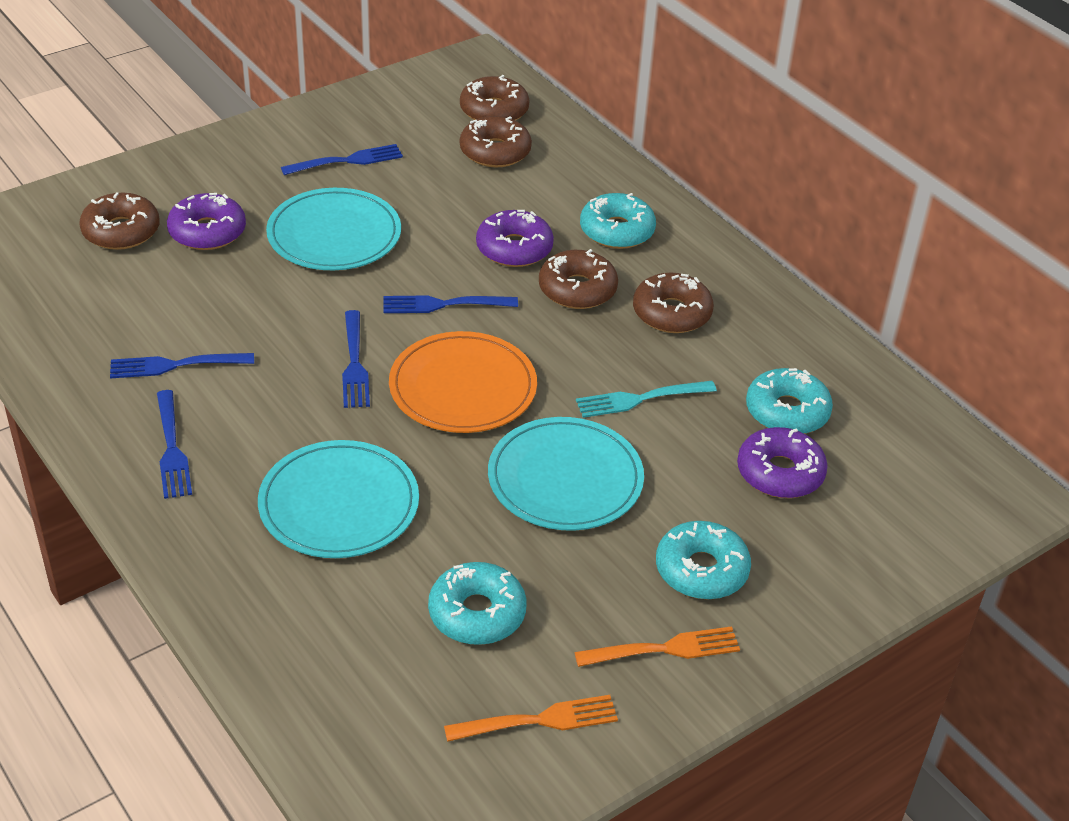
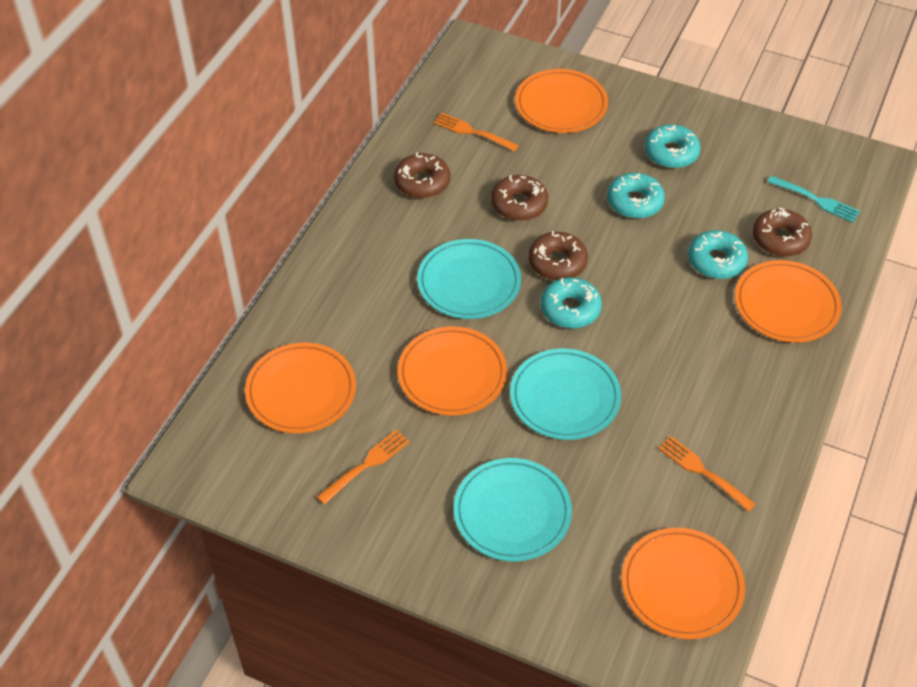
blue fork: 5 -> 0
brown donut: 5 -> 4
orange fork: 2 -> 3
orange plate: 1 -> 5
purple donut: 3 -> 0

